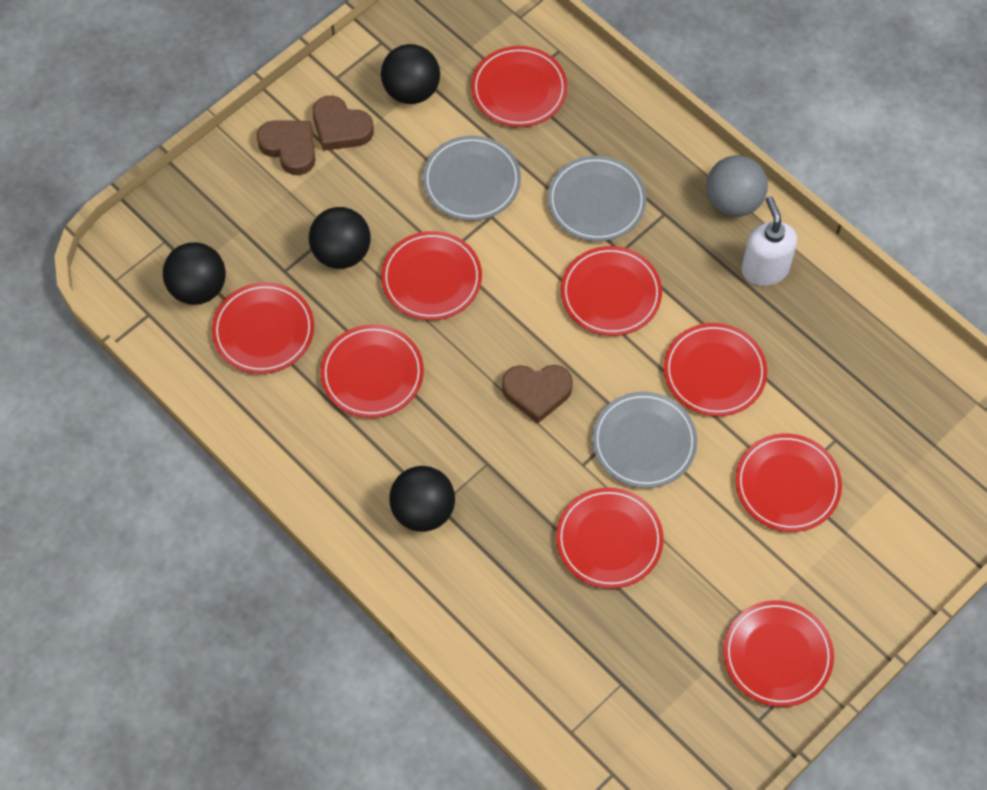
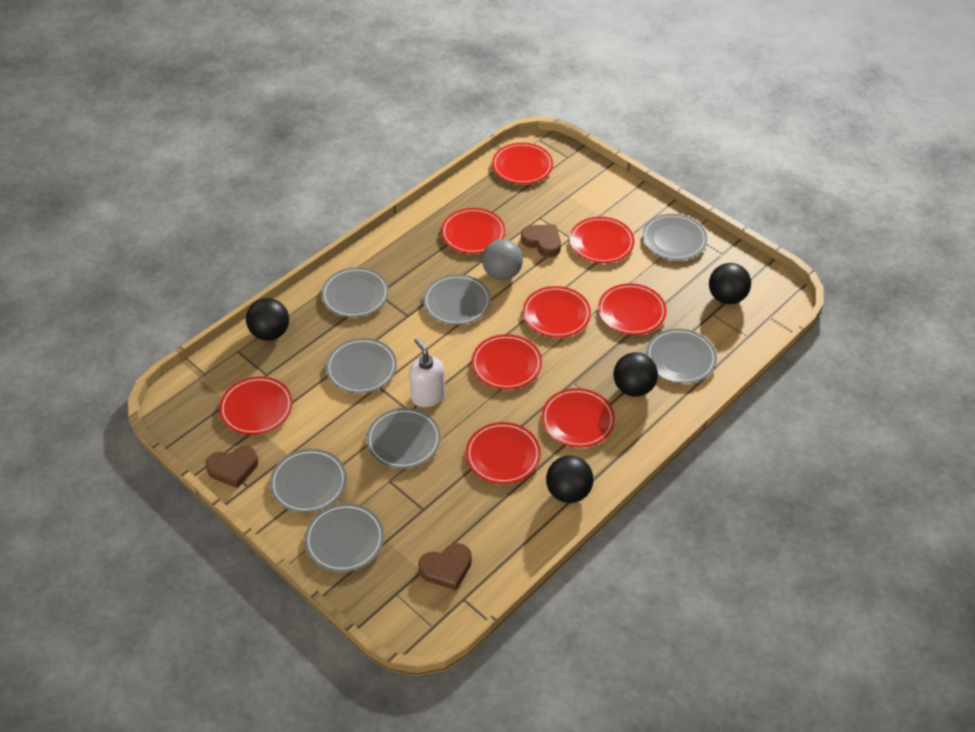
grey plate: 3 -> 8

